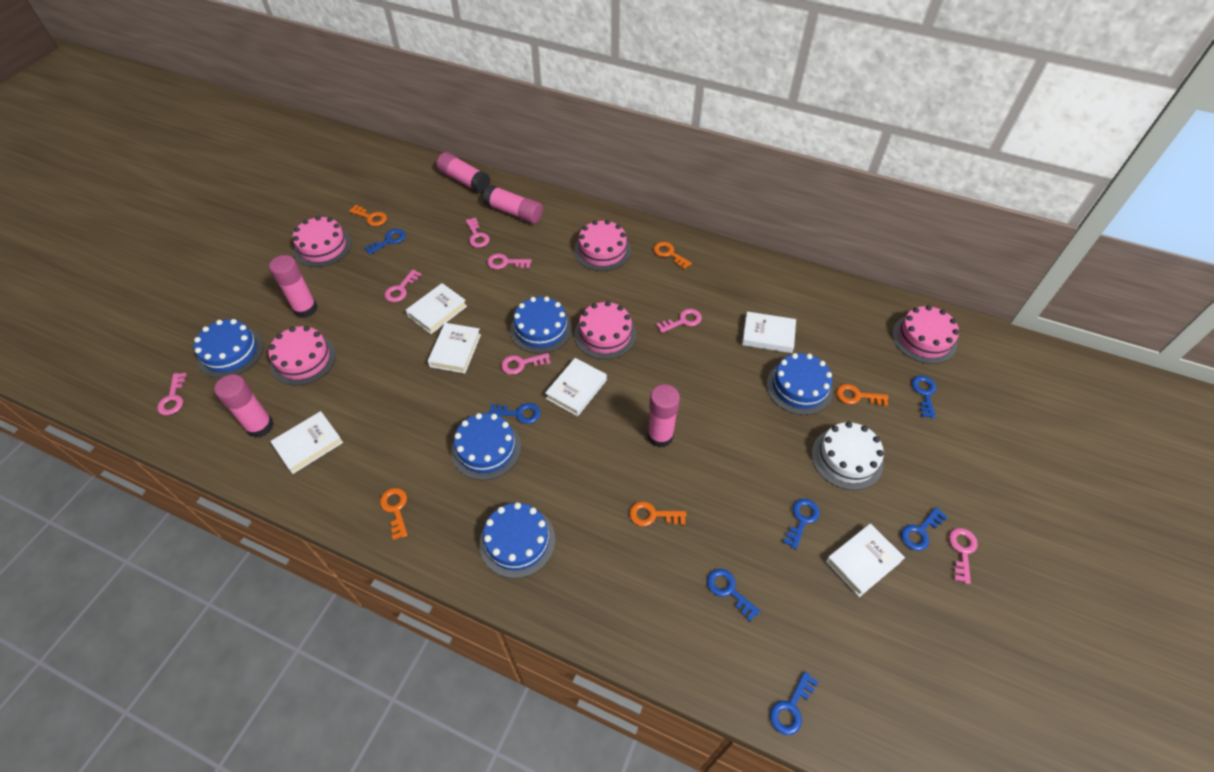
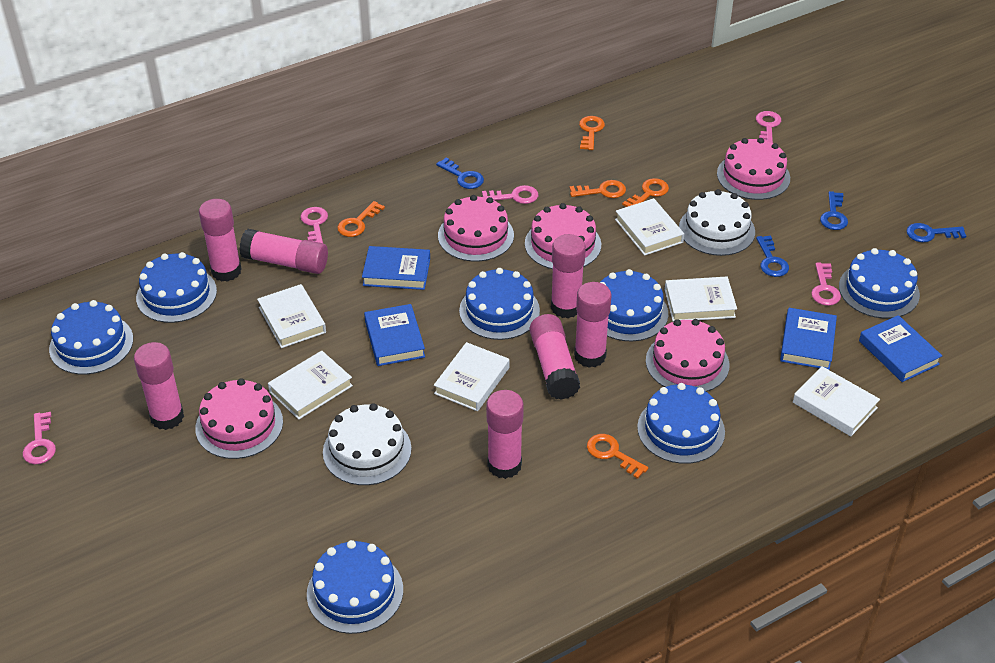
blue book: 0 -> 4
blue cake: 5 -> 7
blue key: 7 -> 4
pink glue stick: 5 -> 7
pink key: 7 -> 5
white cake: 1 -> 2

